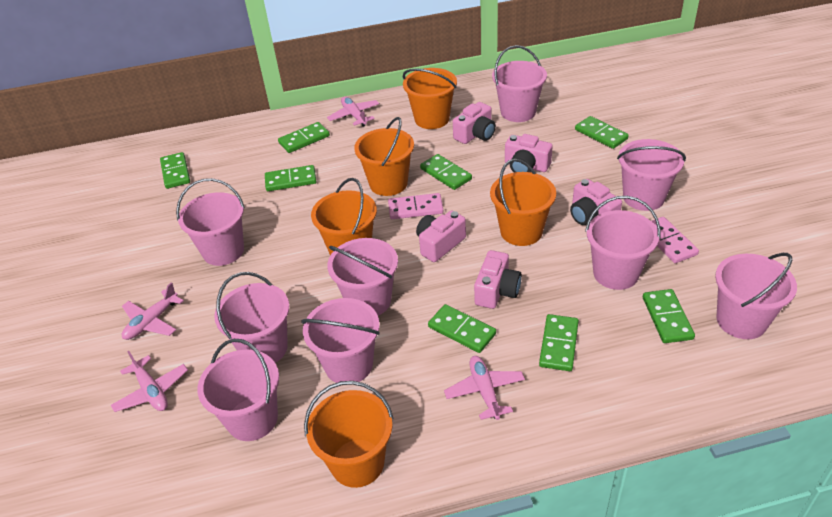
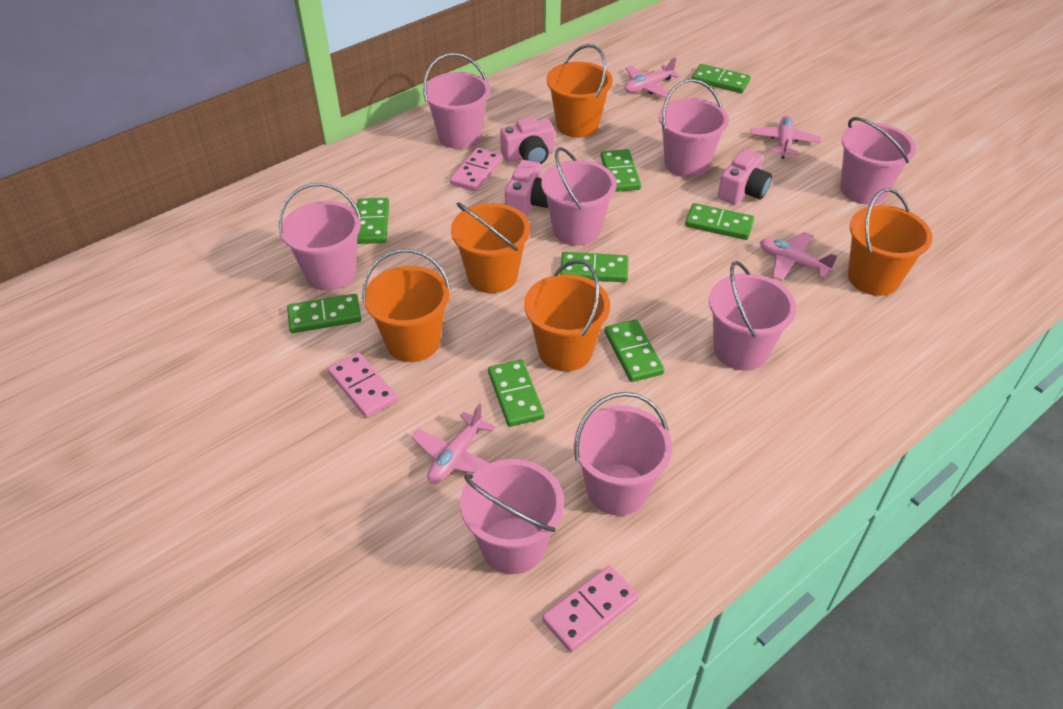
pink bucket: 9 -> 8
pink camera: 5 -> 3
pink domino: 2 -> 3

